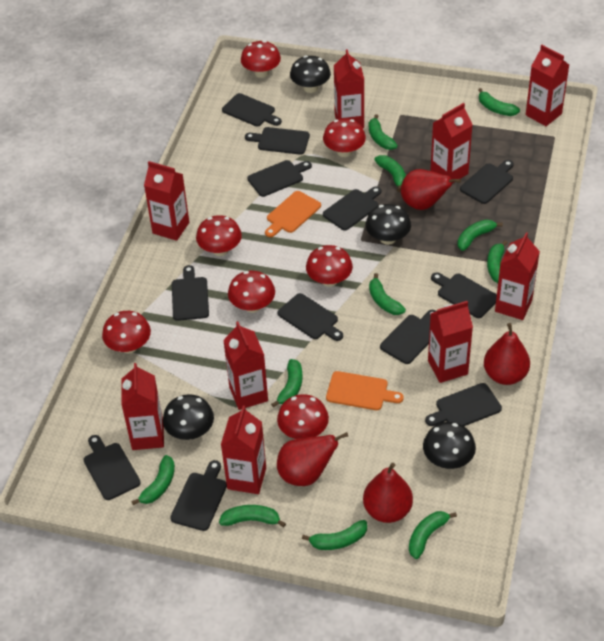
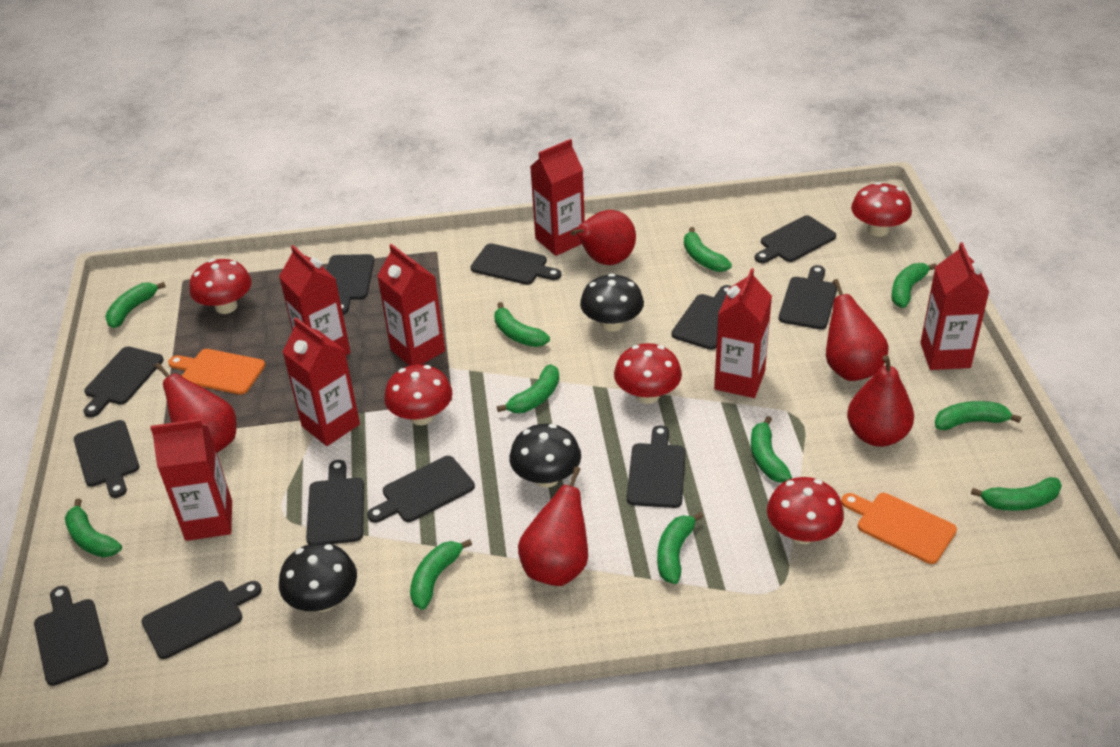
black mushroom: 4 -> 3
red carton: 9 -> 7
red mushroom: 7 -> 5
red pear: 4 -> 5

